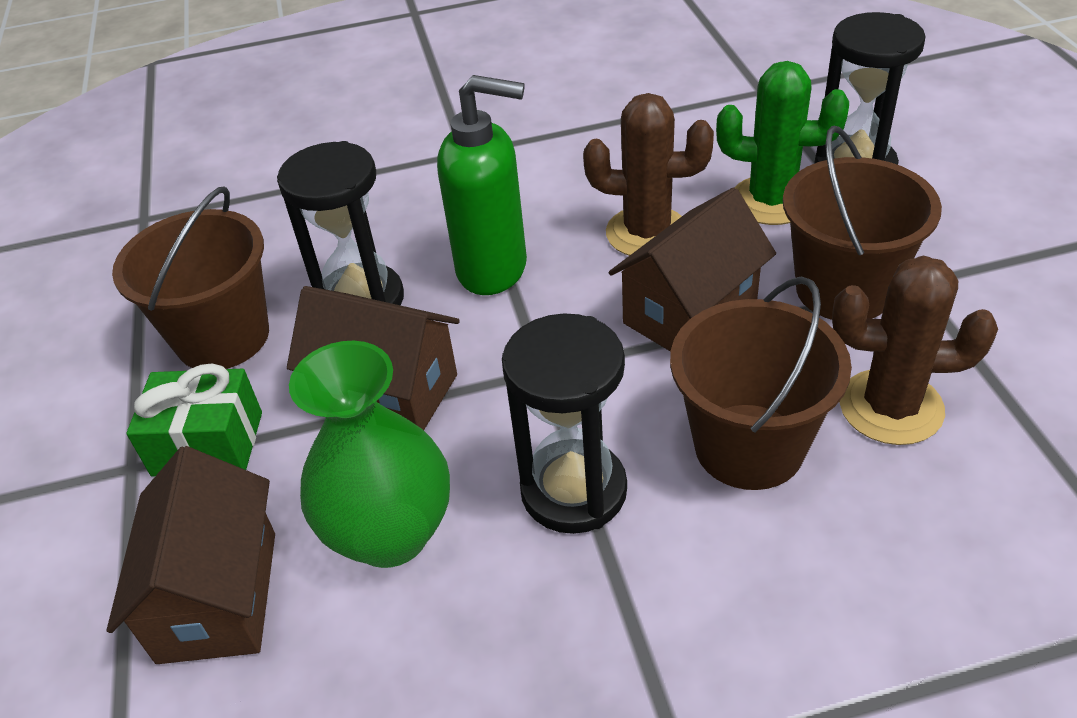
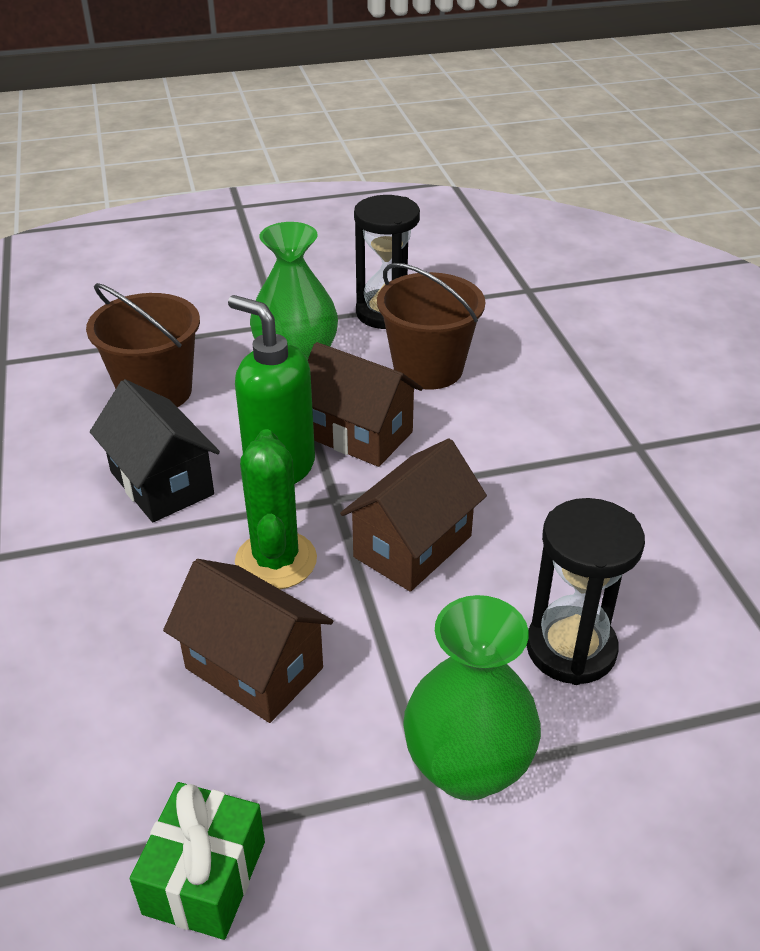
black hourglass: 3 -> 2
black house: 0 -> 1
brown bucket: 3 -> 2
brown cactus: 2 -> 0
green vase: 1 -> 2

